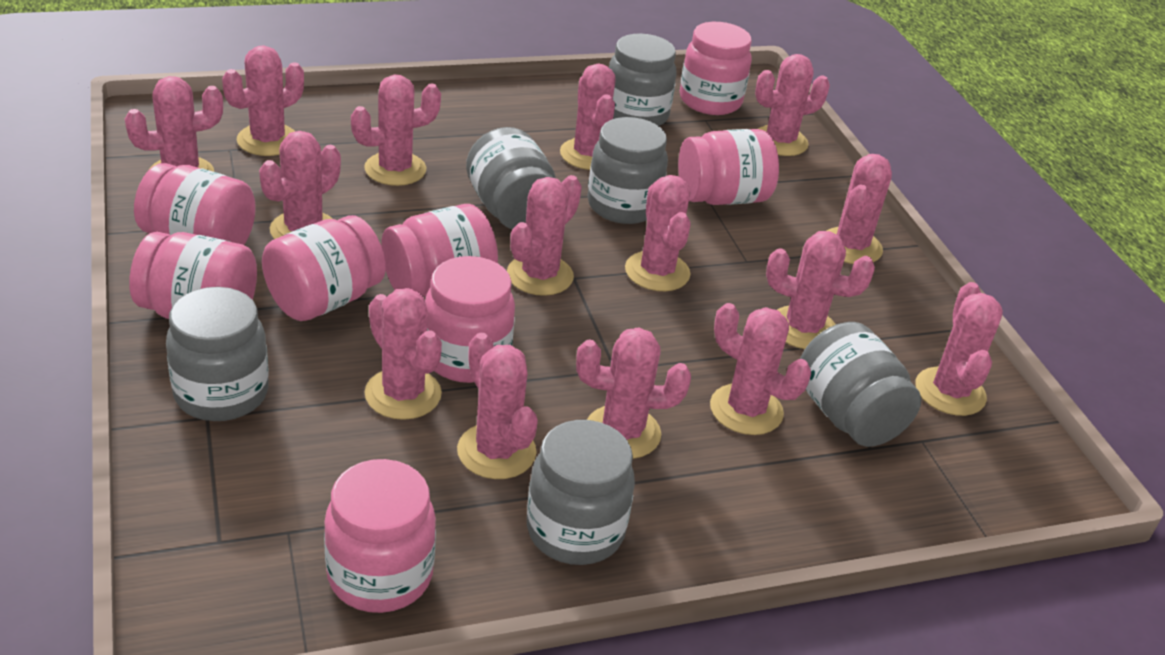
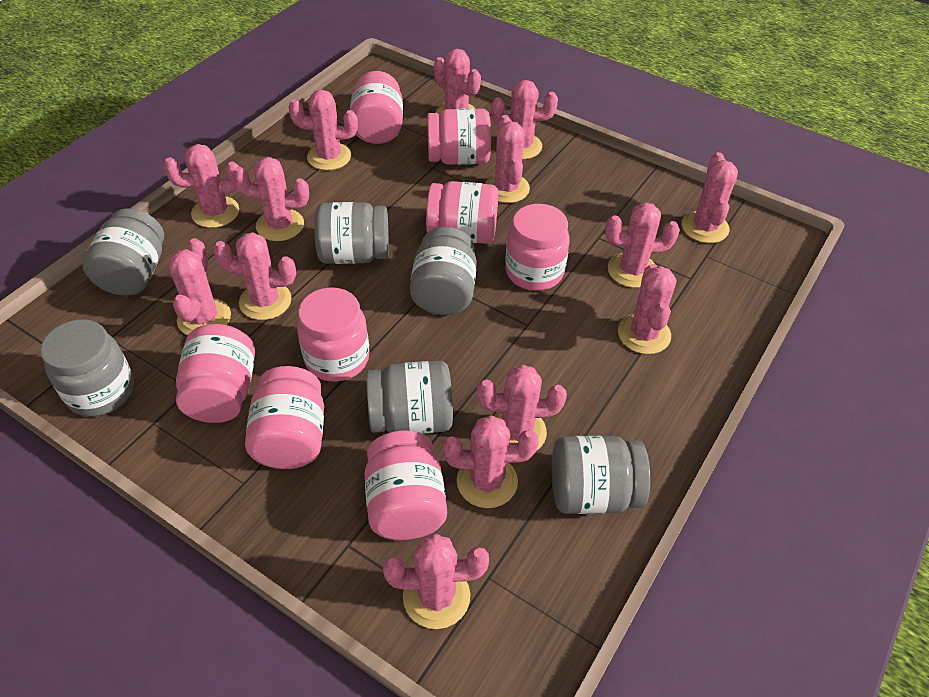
pink cactus: 15 -> 14

